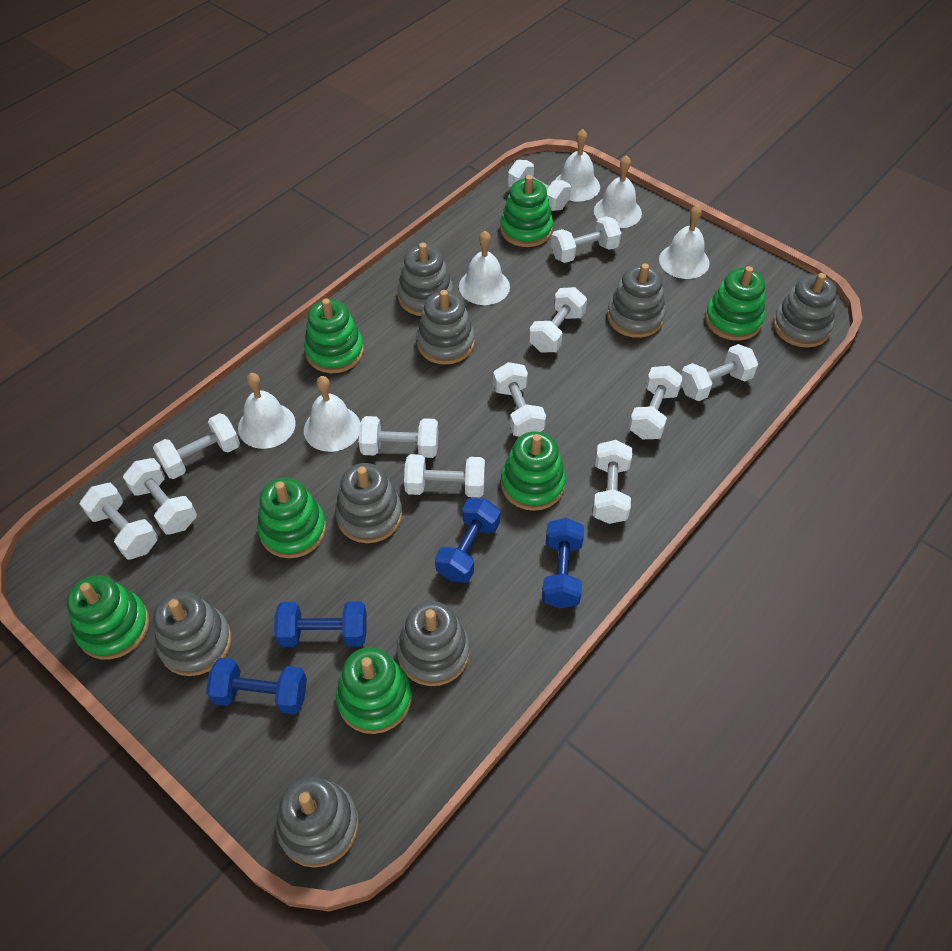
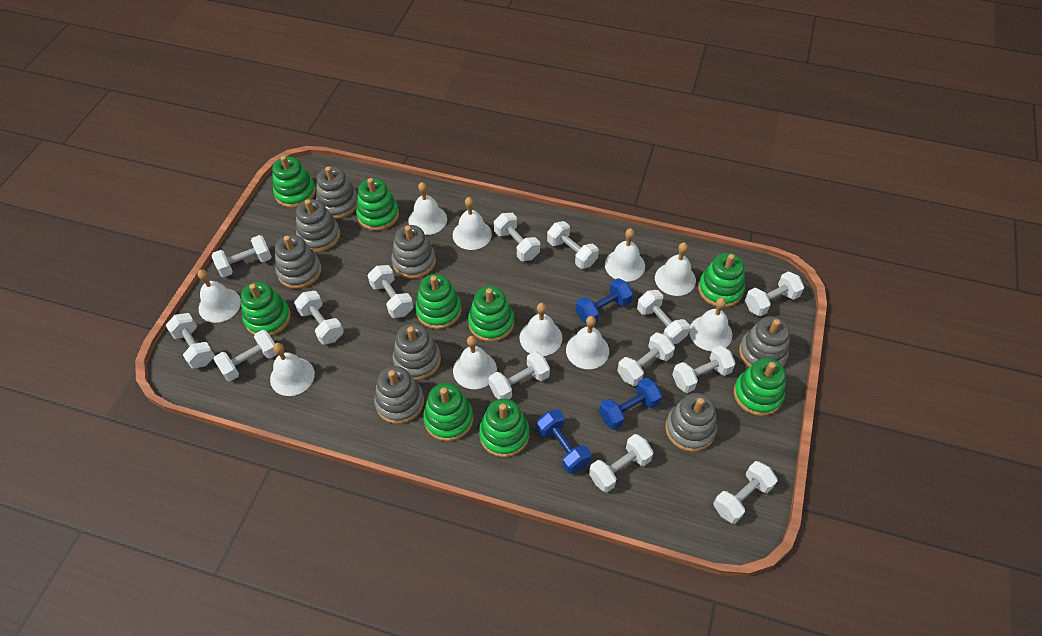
blue dumbbell: 4 -> 3
green stacking toy: 7 -> 9
white bell: 6 -> 10
white dumbbell: 12 -> 14

